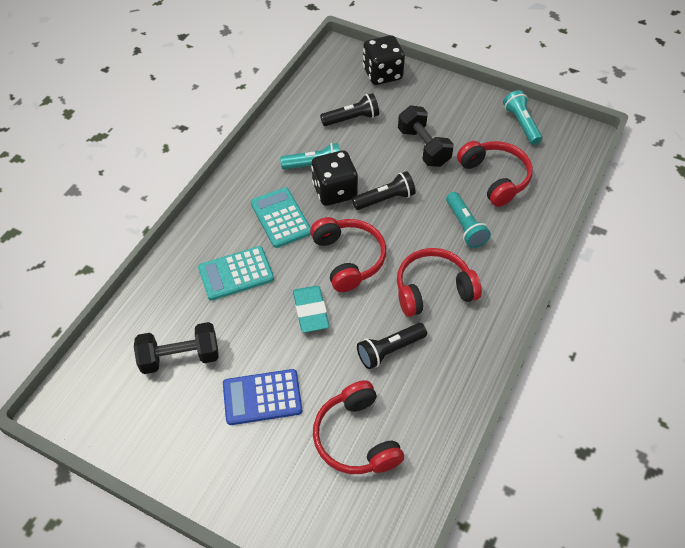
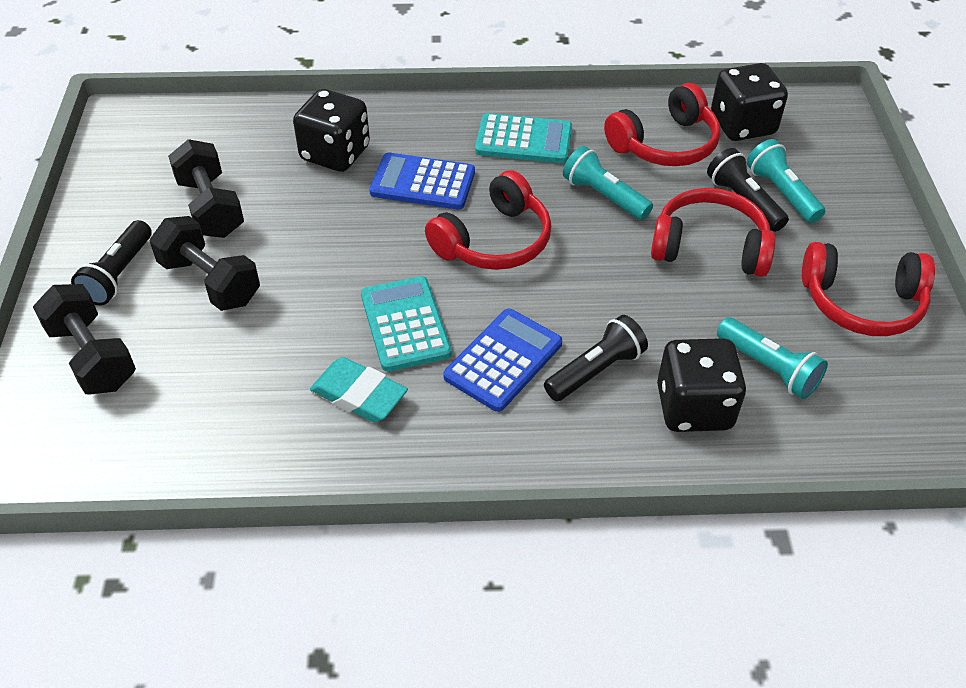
black dice: 2 -> 3
black dumbbell: 2 -> 3
blue calculator: 1 -> 2

